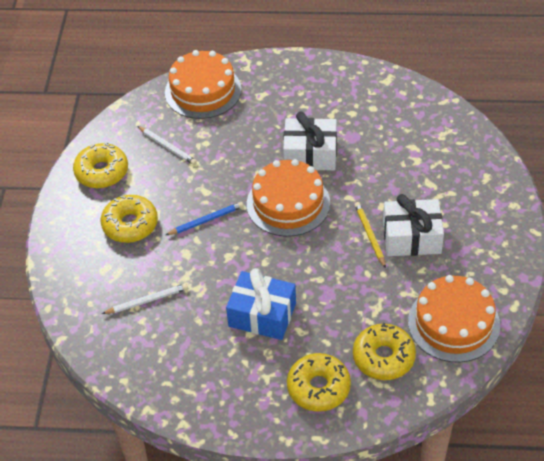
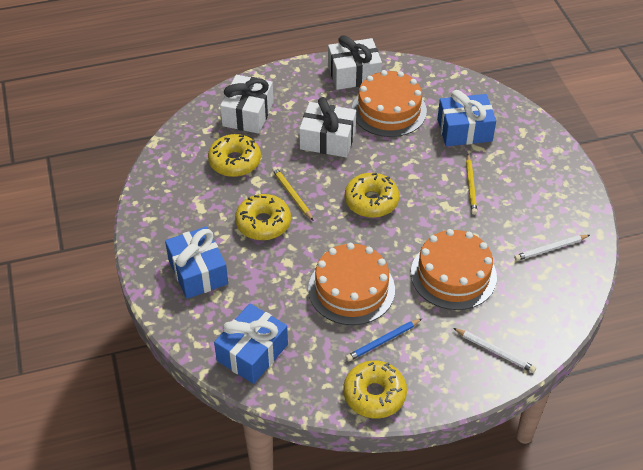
blue gift: 1 -> 3
white gift: 2 -> 3
yellow pencil: 1 -> 2

